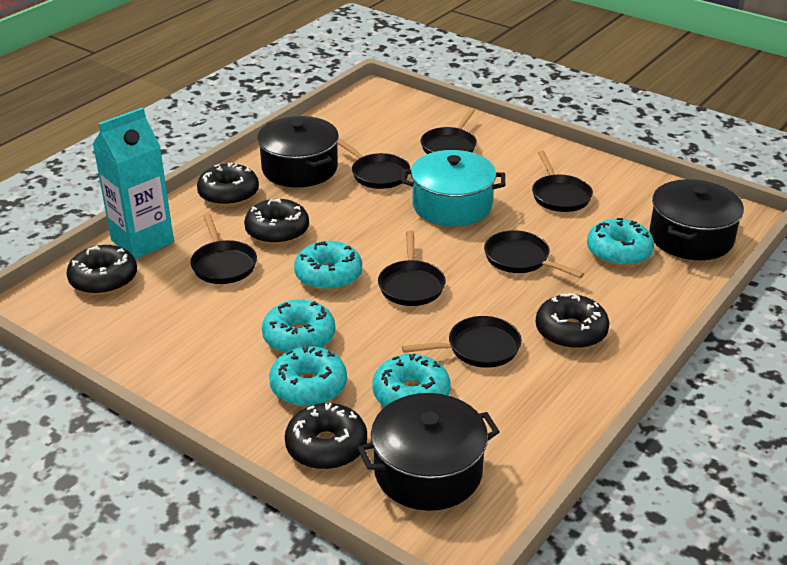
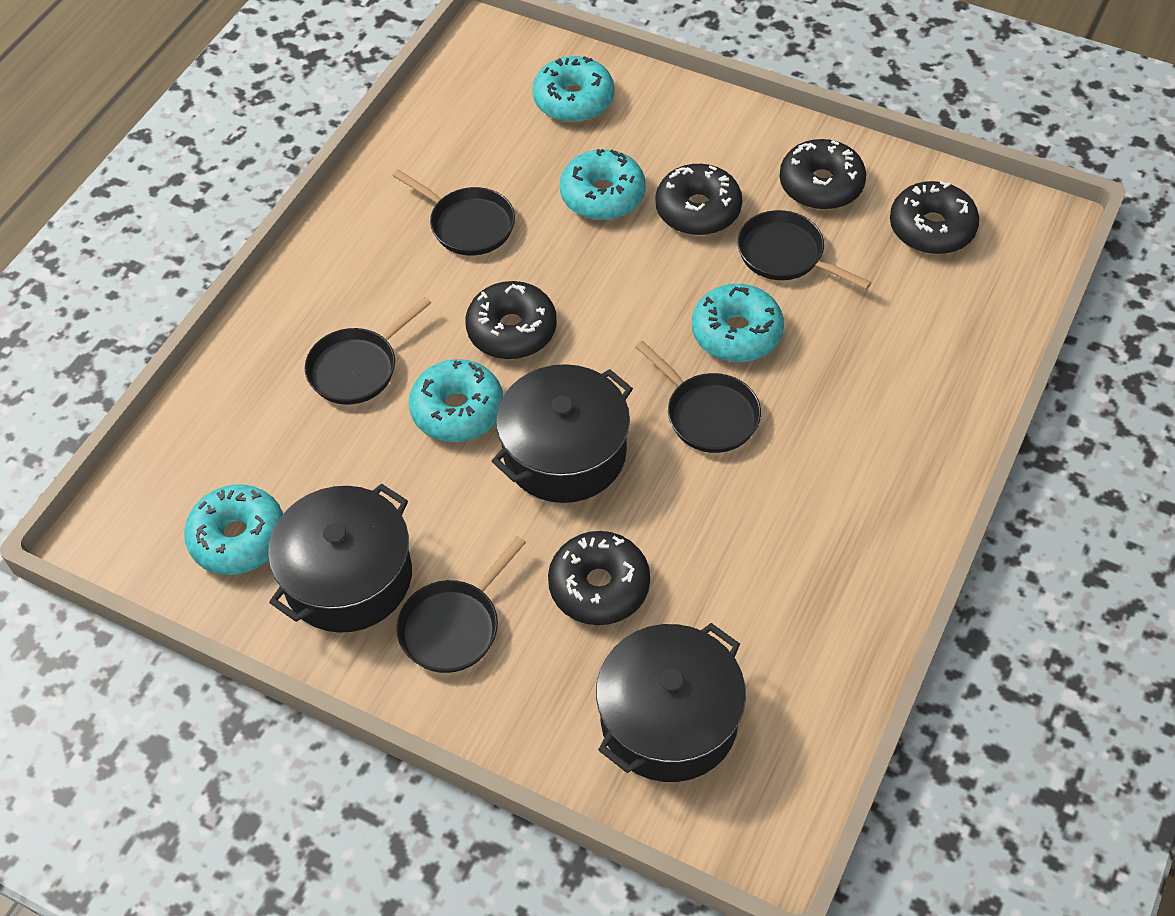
black pan: 7 -> 5
turquoise carton: 1 -> 0
turquoise pot: 1 -> 0

